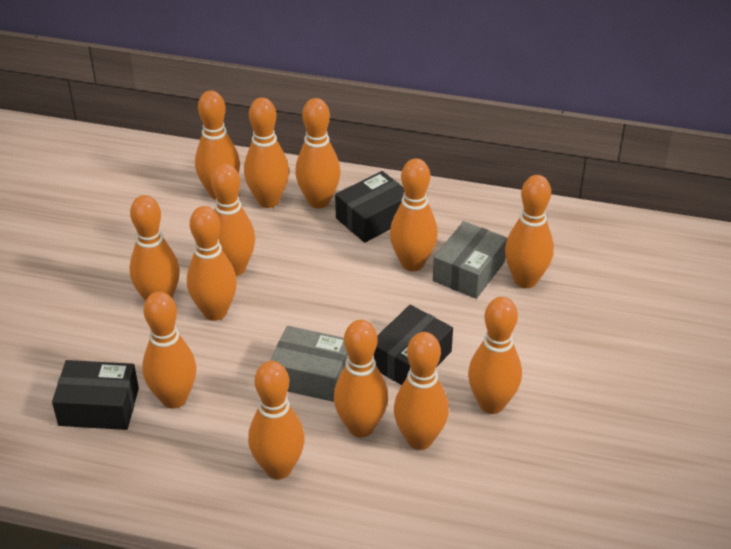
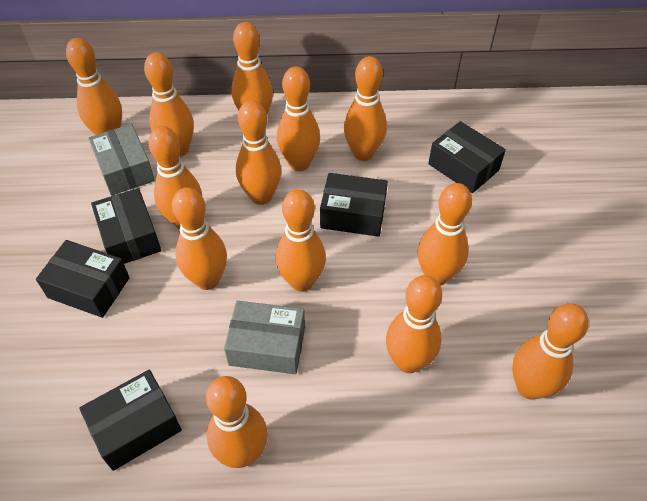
black box: 3 -> 5

